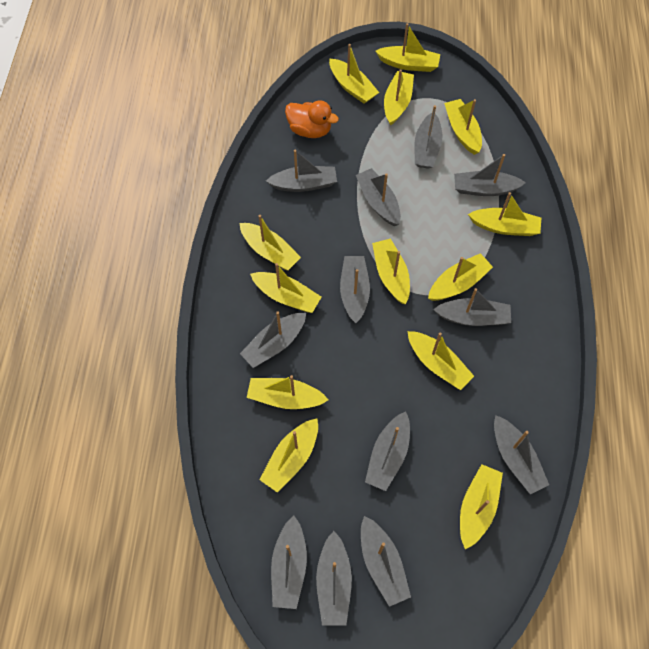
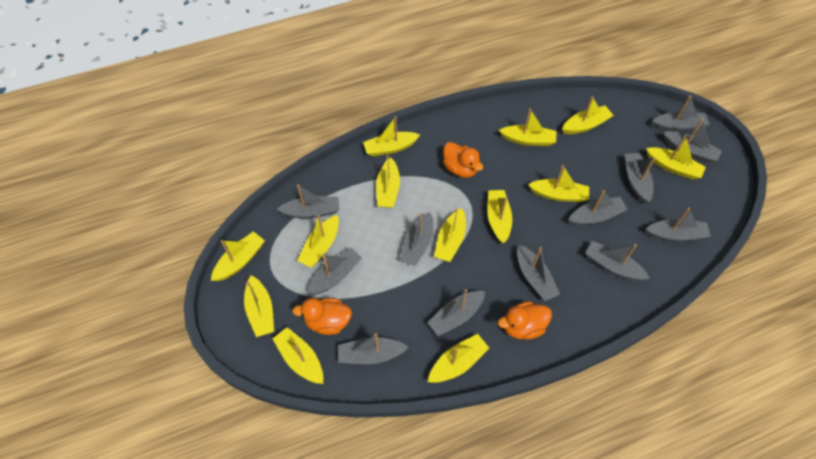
orange duck: 1 -> 3

